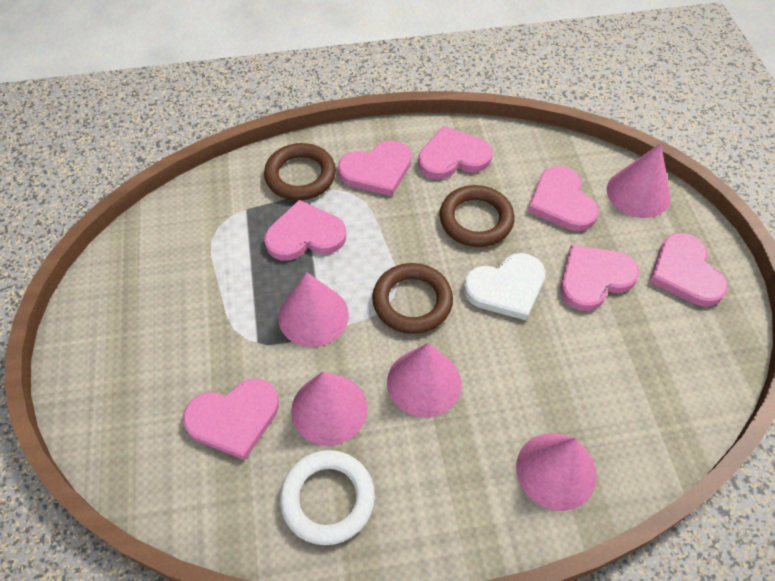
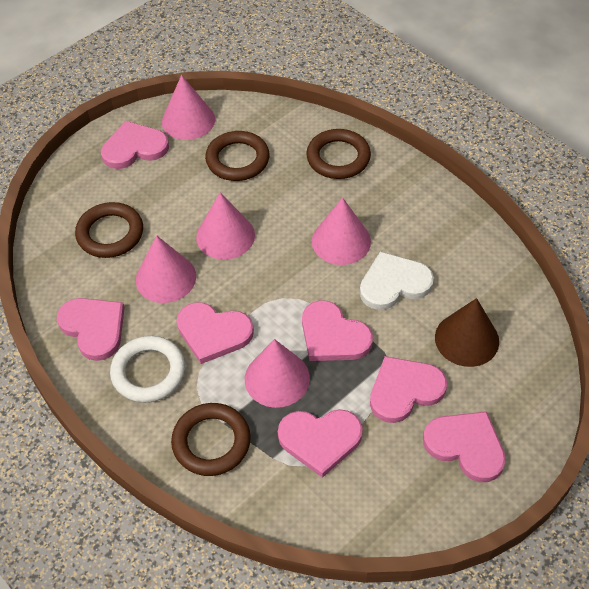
brown cone: 0 -> 1
brown ring: 3 -> 4

